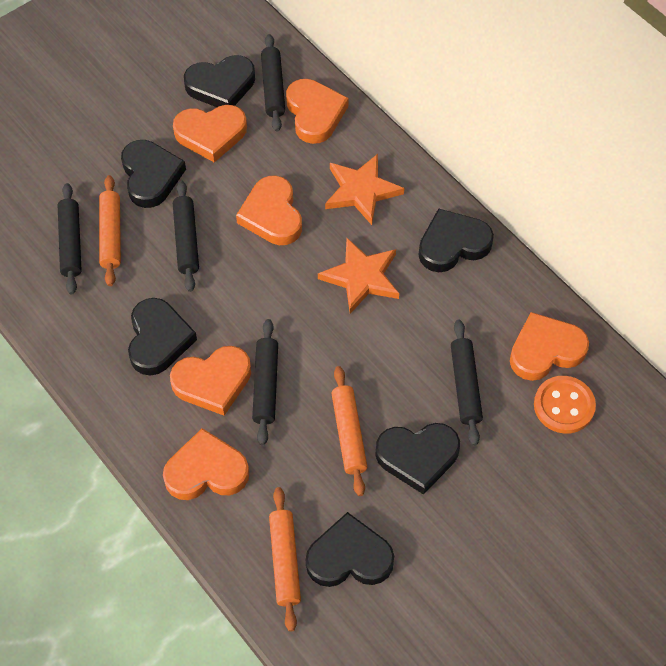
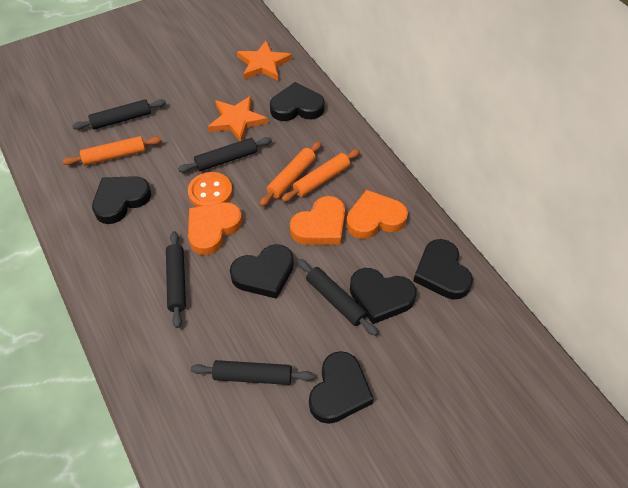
orange heart: 6 -> 3

